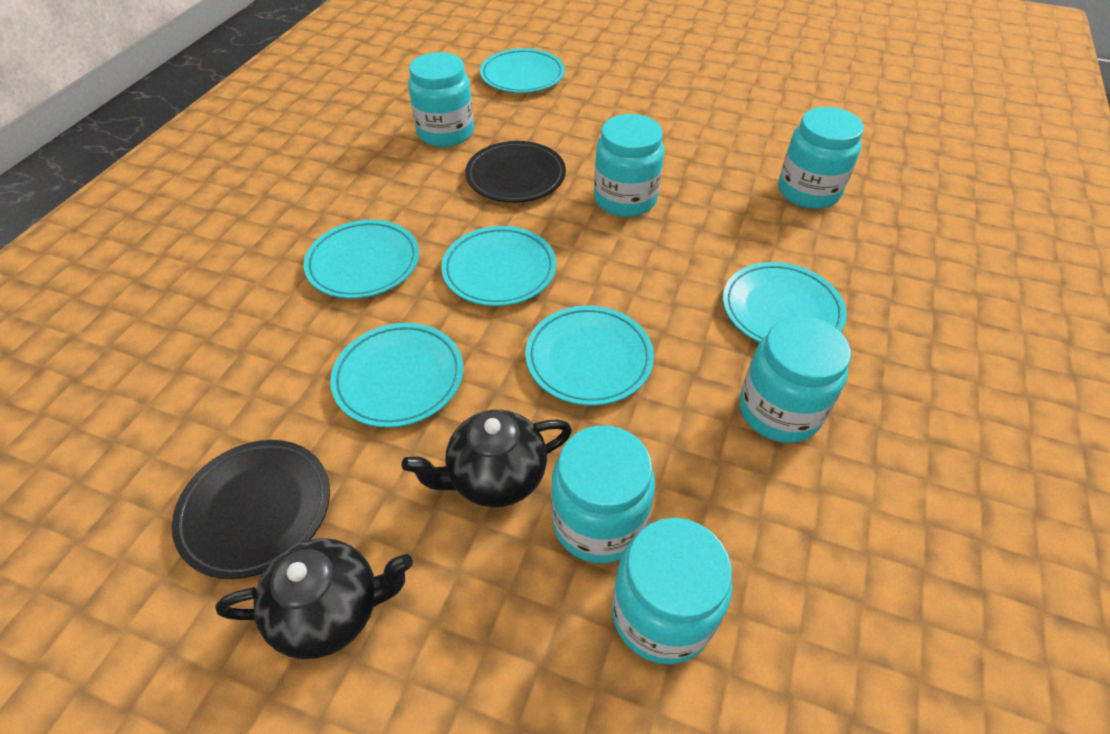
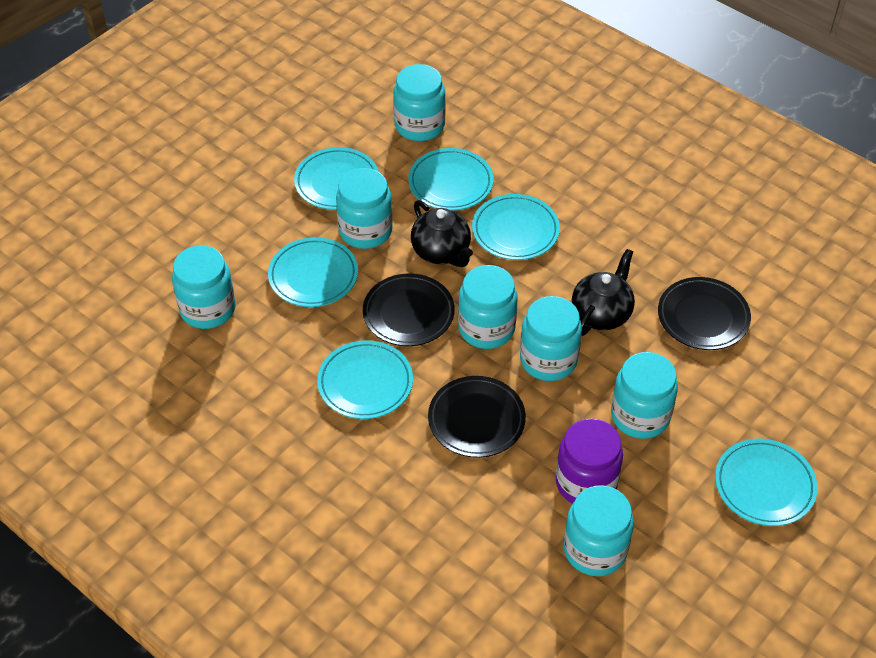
black plate: 2 -> 3
purple jar: 0 -> 1
turquoise jar: 6 -> 7

